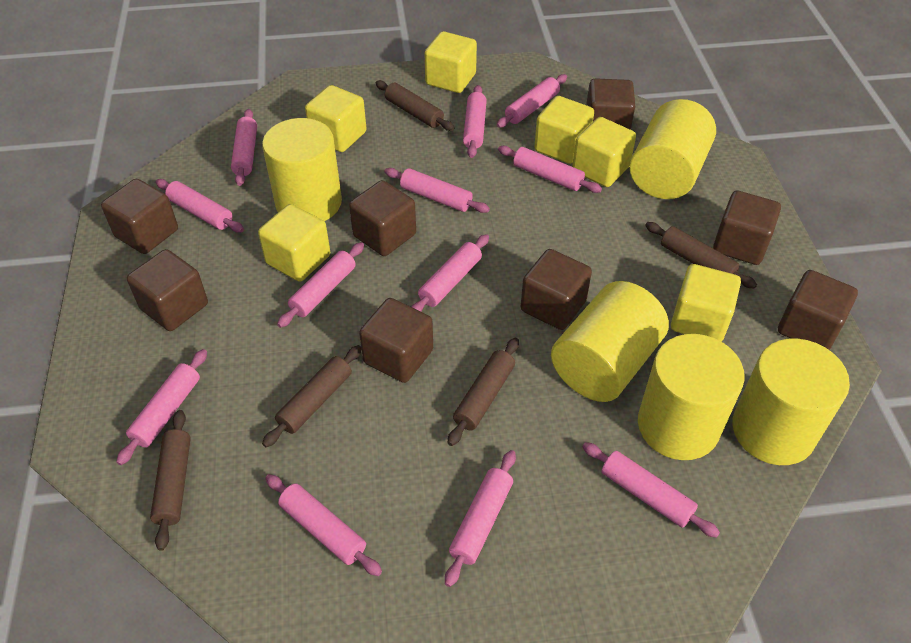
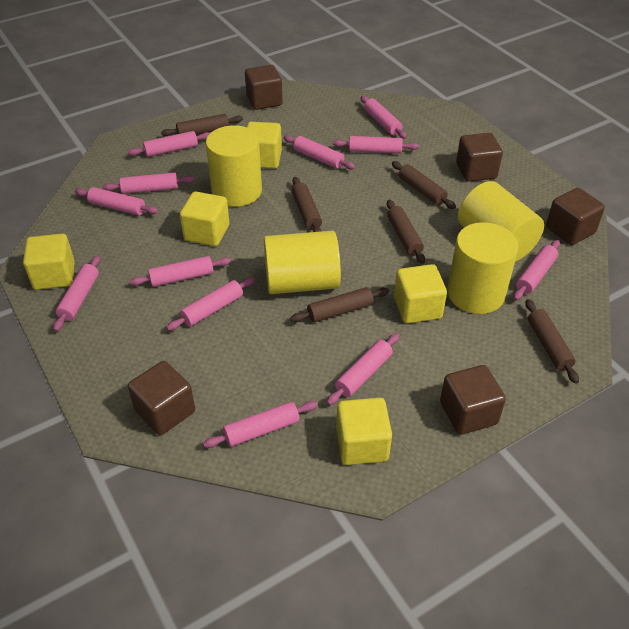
brown cube: 8 -> 5
brown rolling pin: 5 -> 6
yellow cube: 6 -> 5
yellow cylinder: 5 -> 4

